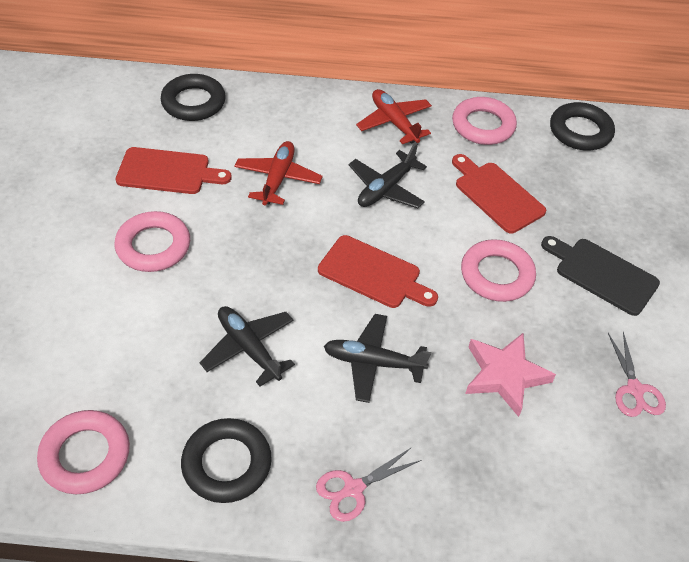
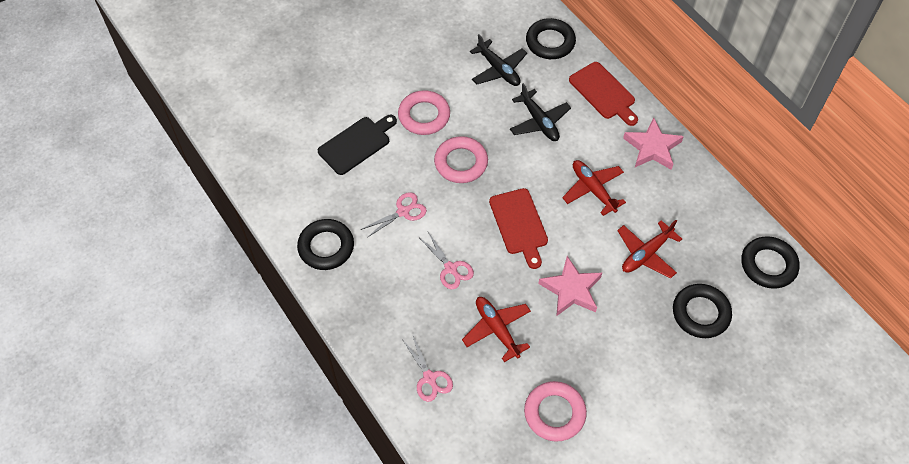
black plane: 3 -> 2
black ring: 3 -> 4
pink ring: 4 -> 3
pink scissors: 2 -> 3
pink star: 1 -> 2
red cutting board: 3 -> 2
red plane: 2 -> 3

